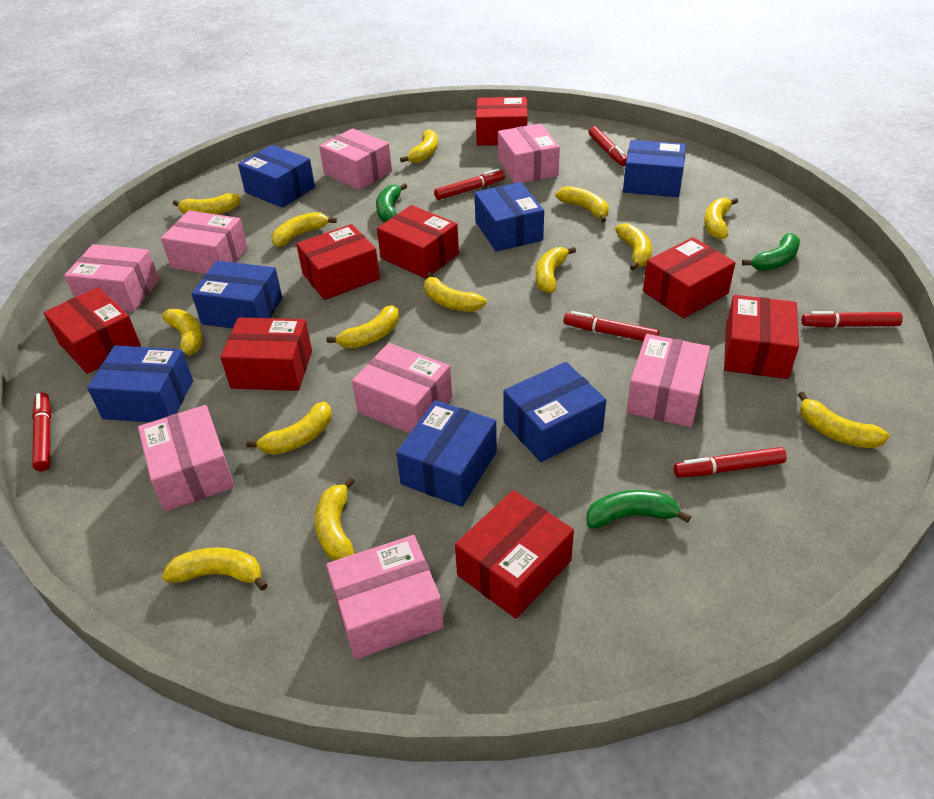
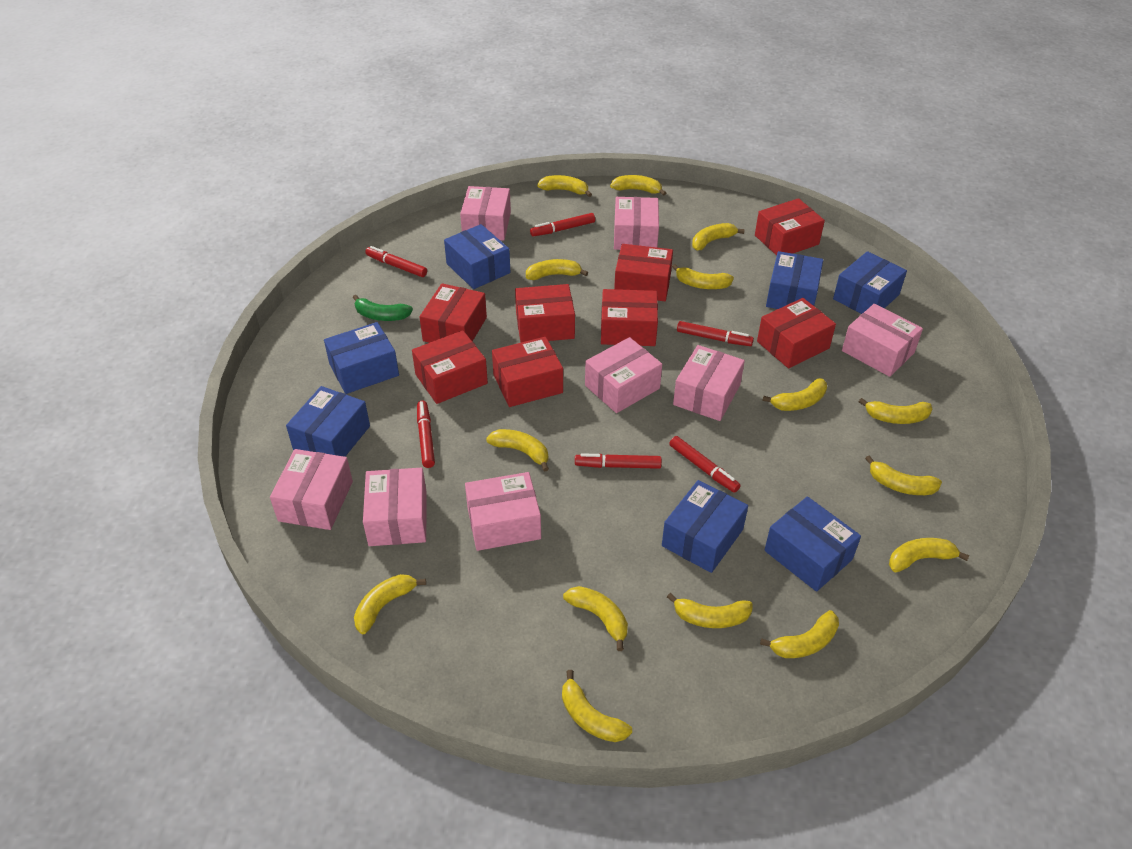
green banana: 3 -> 1
yellow banana: 14 -> 15

